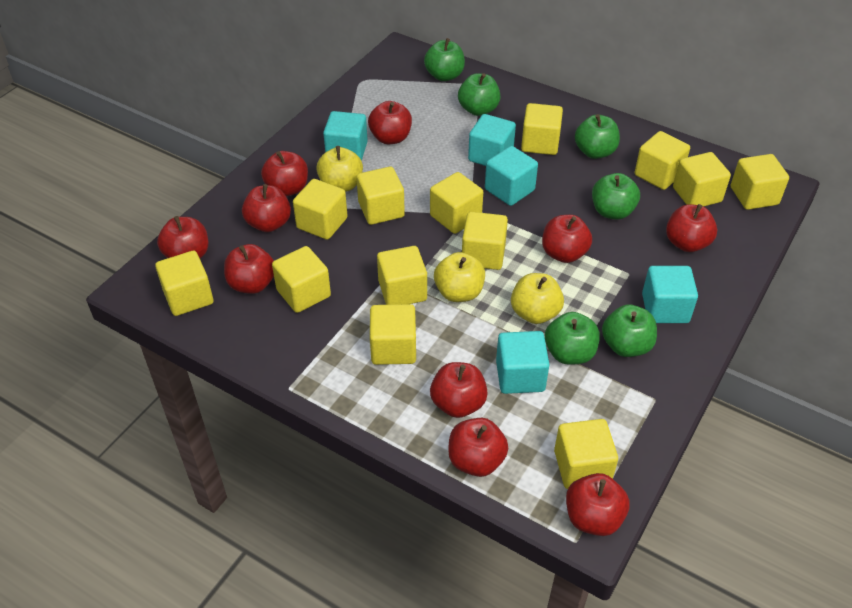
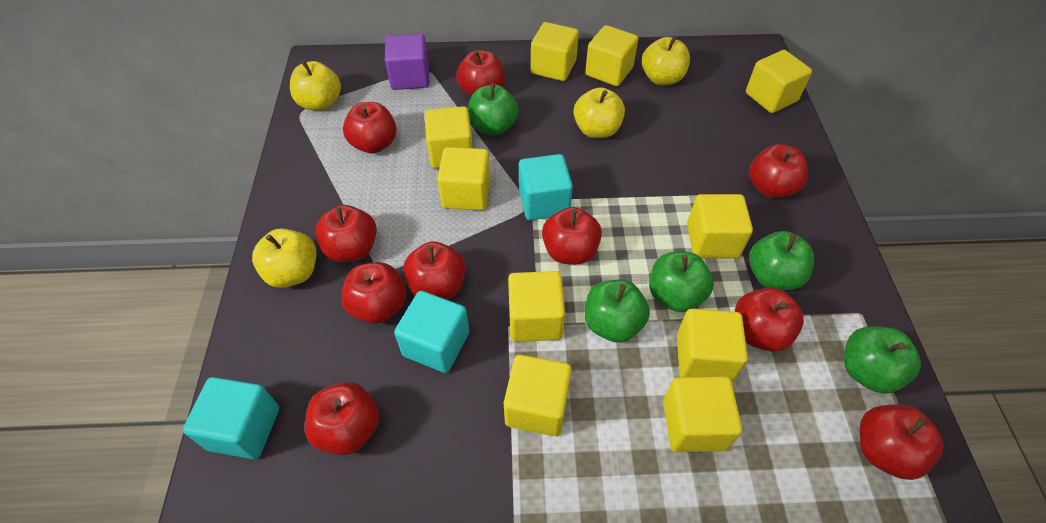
green apple: 6 -> 5
purple cube: 0 -> 1
turquoise cube: 5 -> 3
yellow apple: 3 -> 4
yellow cube: 13 -> 10

